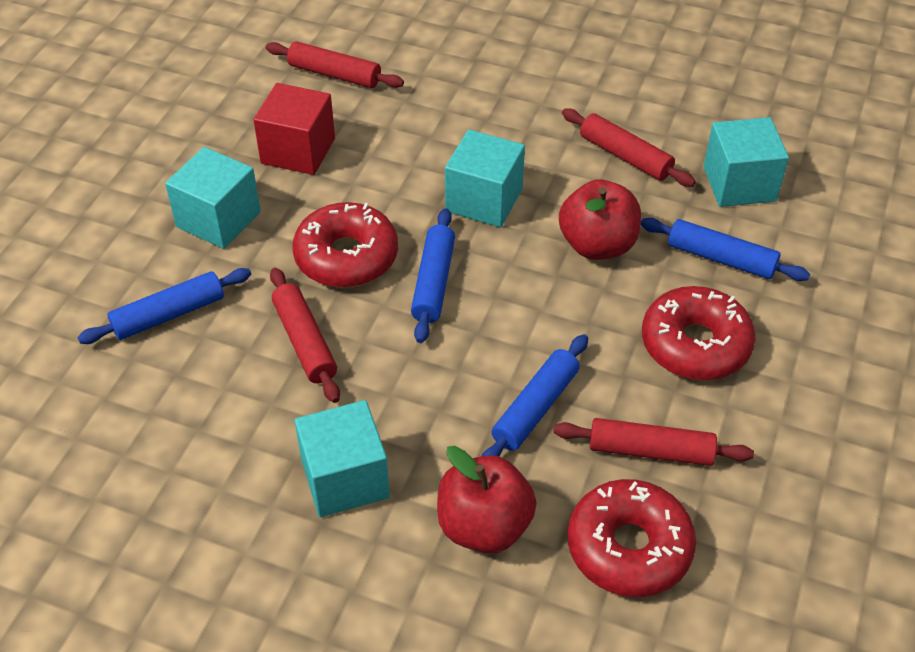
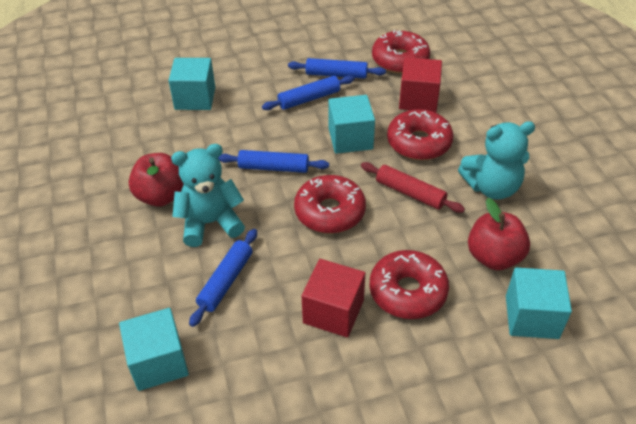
red cube: 1 -> 2
red donut: 3 -> 4
red rolling pin: 4 -> 1
turquoise teddy bear: 0 -> 2

